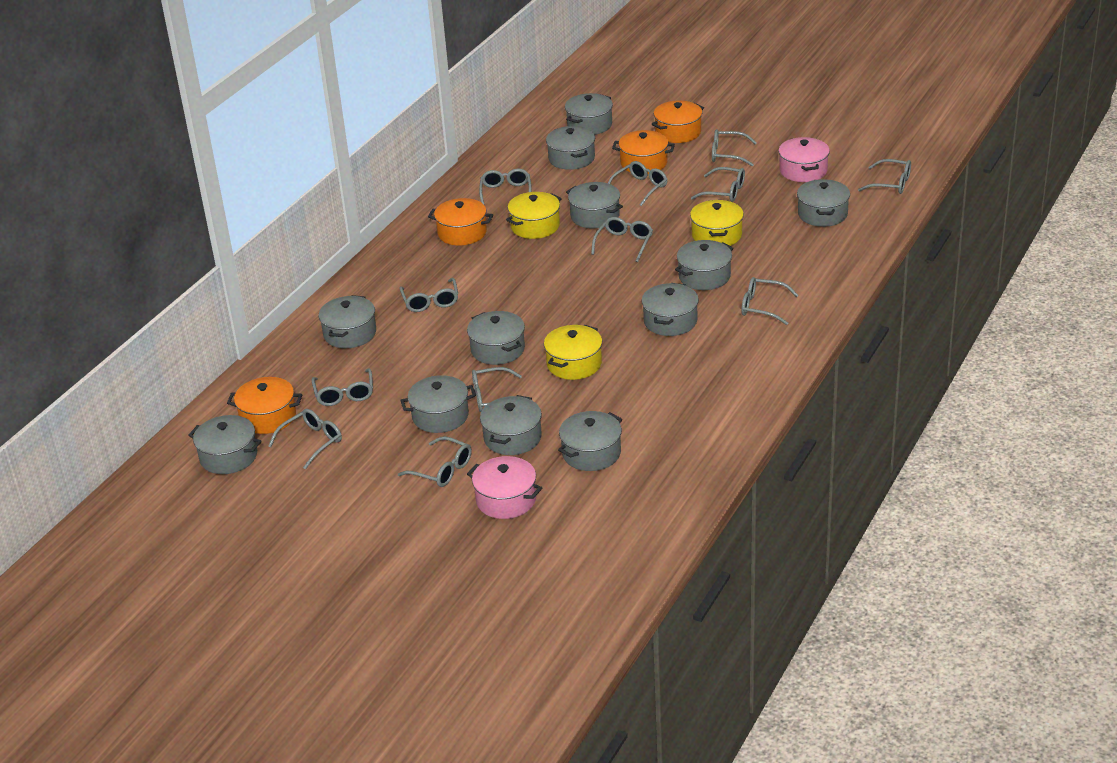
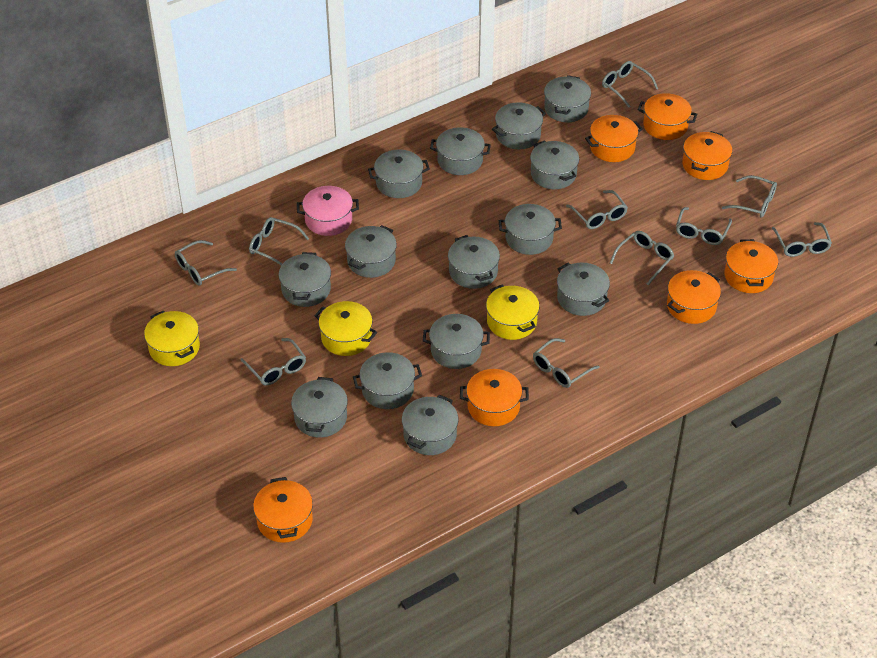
grey glasses: 12 -> 10
grey pot: 12 -> 14
orange pot: 4 -> 7
pink pot: 2 -> 1

